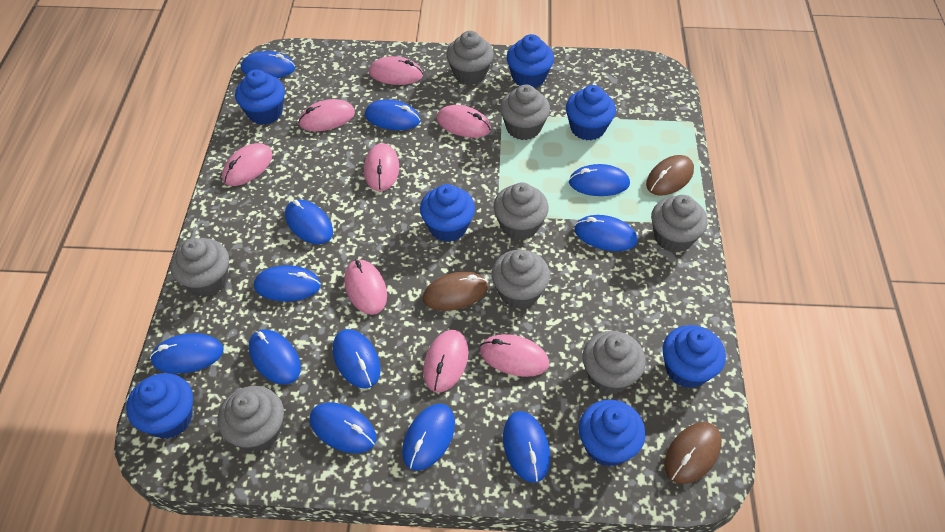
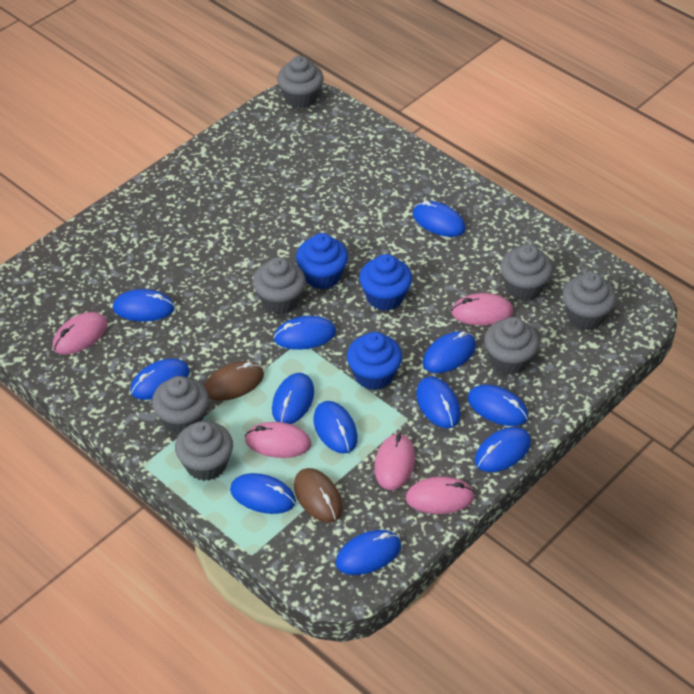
blue cupcake: 7 -> 3
brown mouse: 3 -> 2
grey cupcake: 8 -> 7
pink mouse: 8 -> 5

